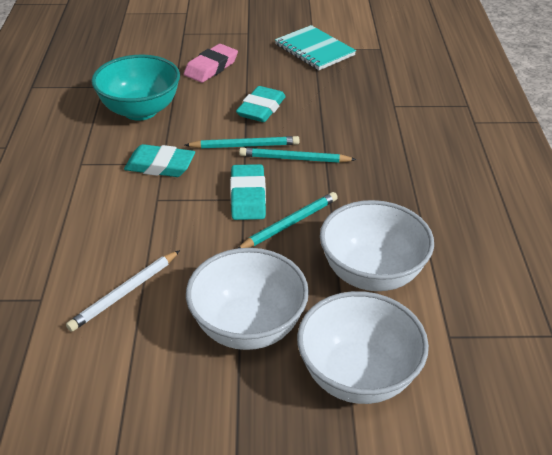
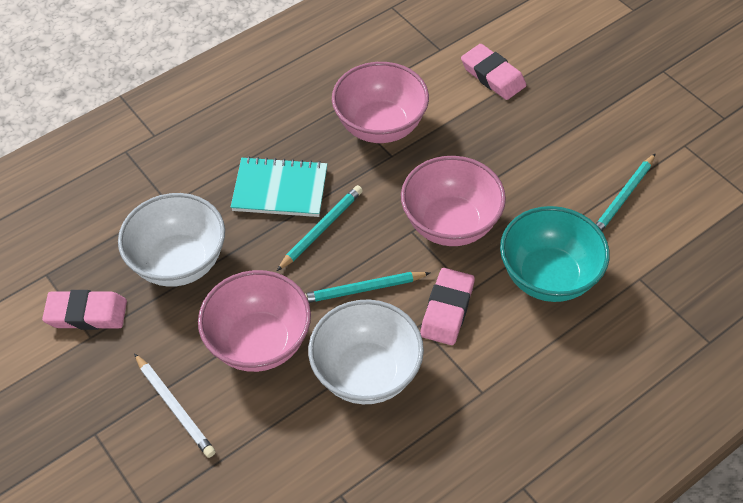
pink bowl: 0 -> 3
pink eraser: 1 -> 3
turquoise eraser: 3 -> 0
white bowl: 3 -> 2

